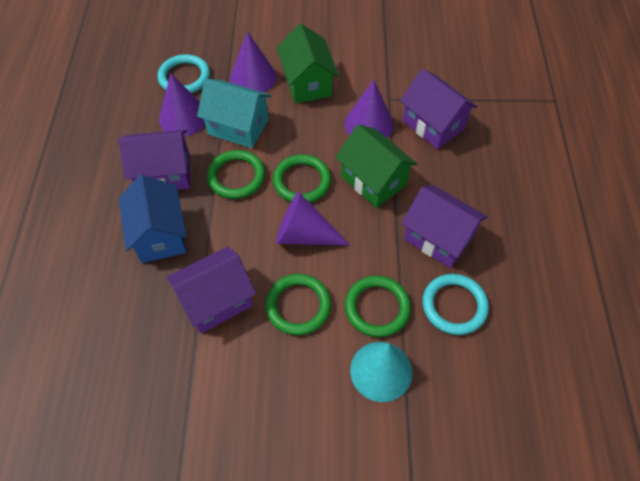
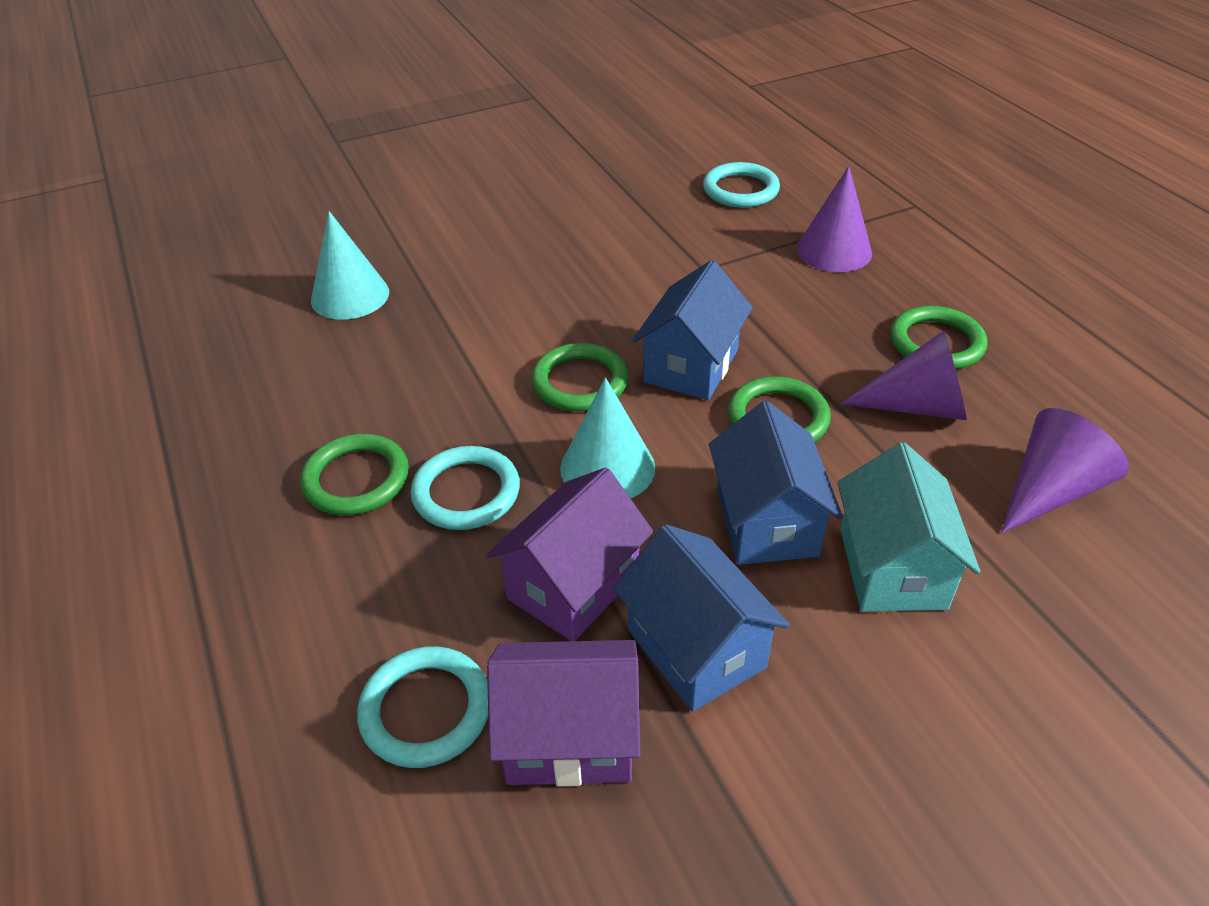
blue house: 1 -> 3
green house: 2 -> 0
purple cone: 4 -> 3
purple house: 4 -> 2
turquoise cone: 1 -> 2
turquoise ring: 2 -> 3

